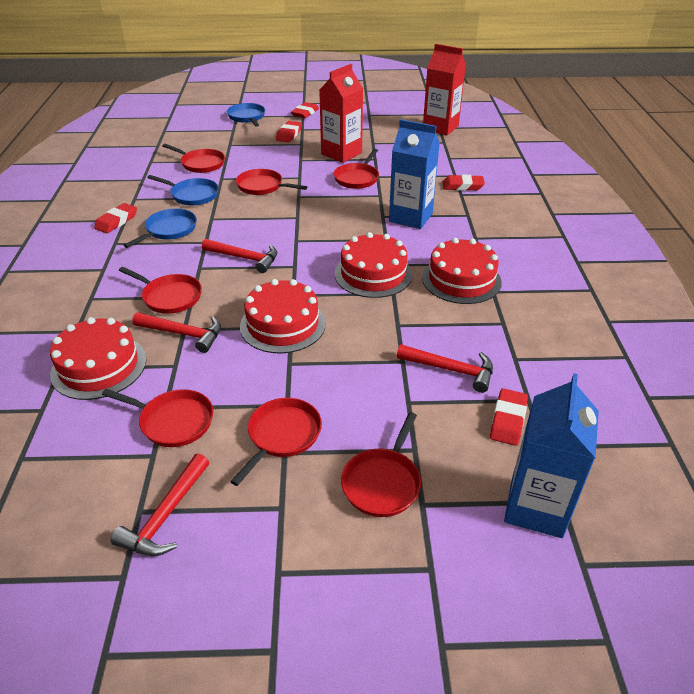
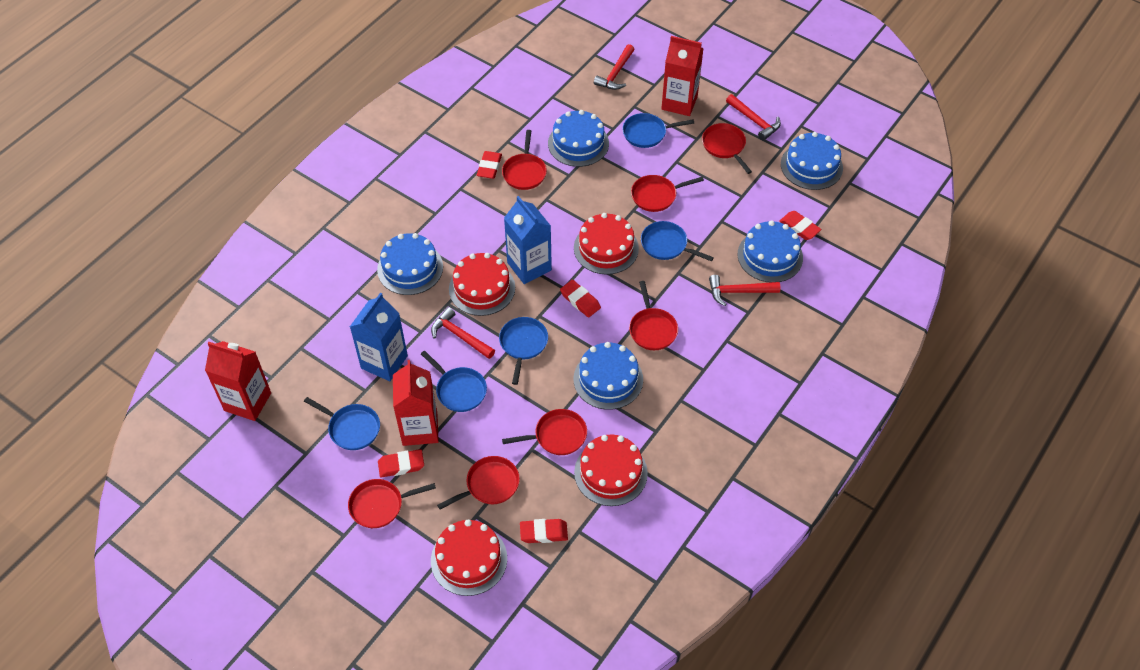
blue cake: 0 -> 5
blue pan: 3 -> 5
red carton: 2 -> 3

